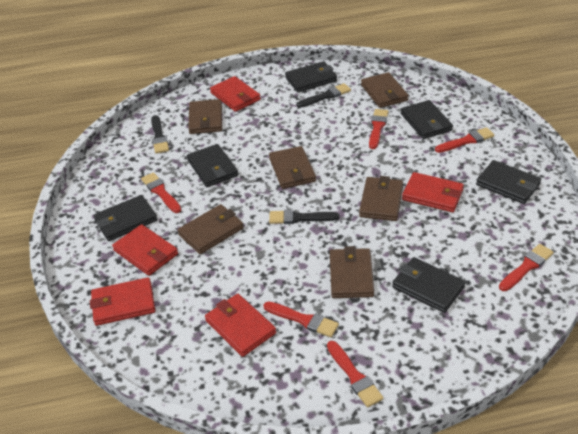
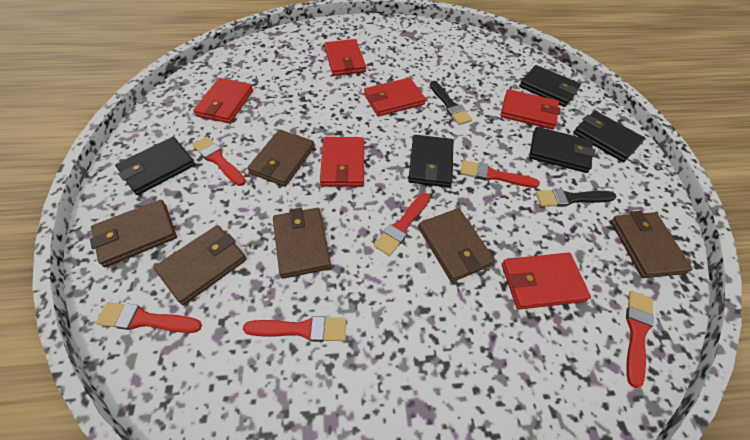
black brush: 3 -> 2
black wallet: 6 -> 5
red wallet: 5 -> 6

